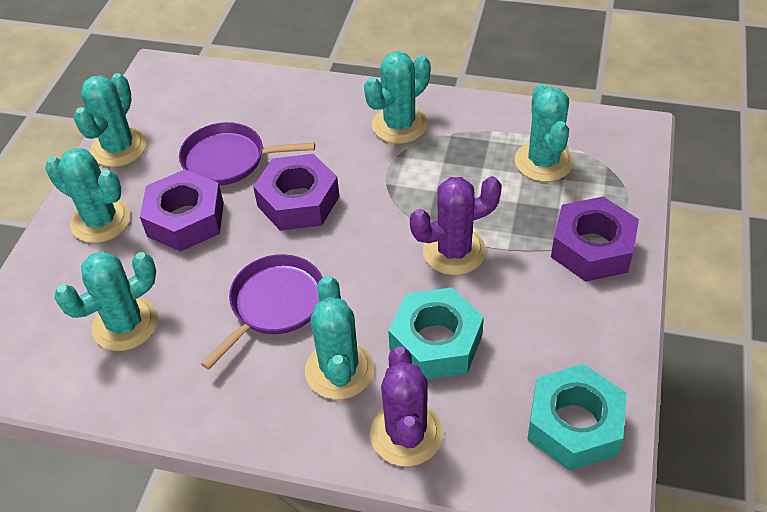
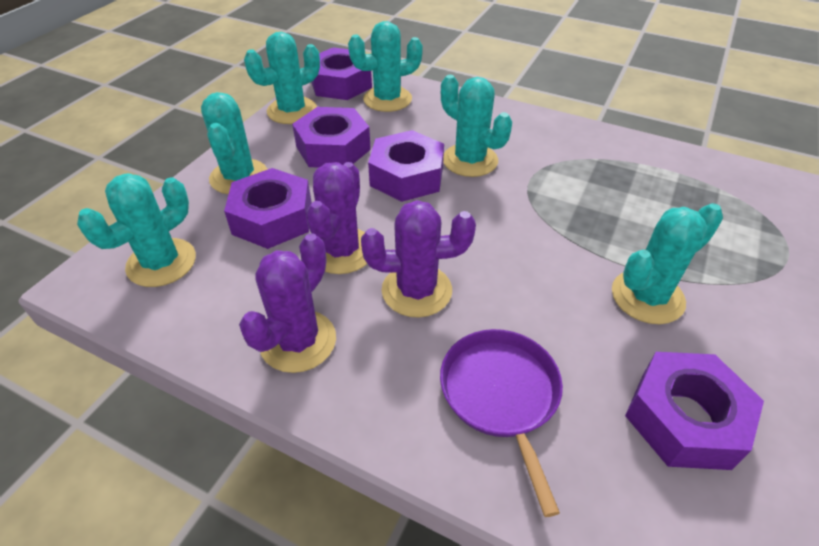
purple cactus: 2 -> 3
purple nut: 3 -> 5
purple pan: 2 -> 1
turquoise nut: 2 -> 0

